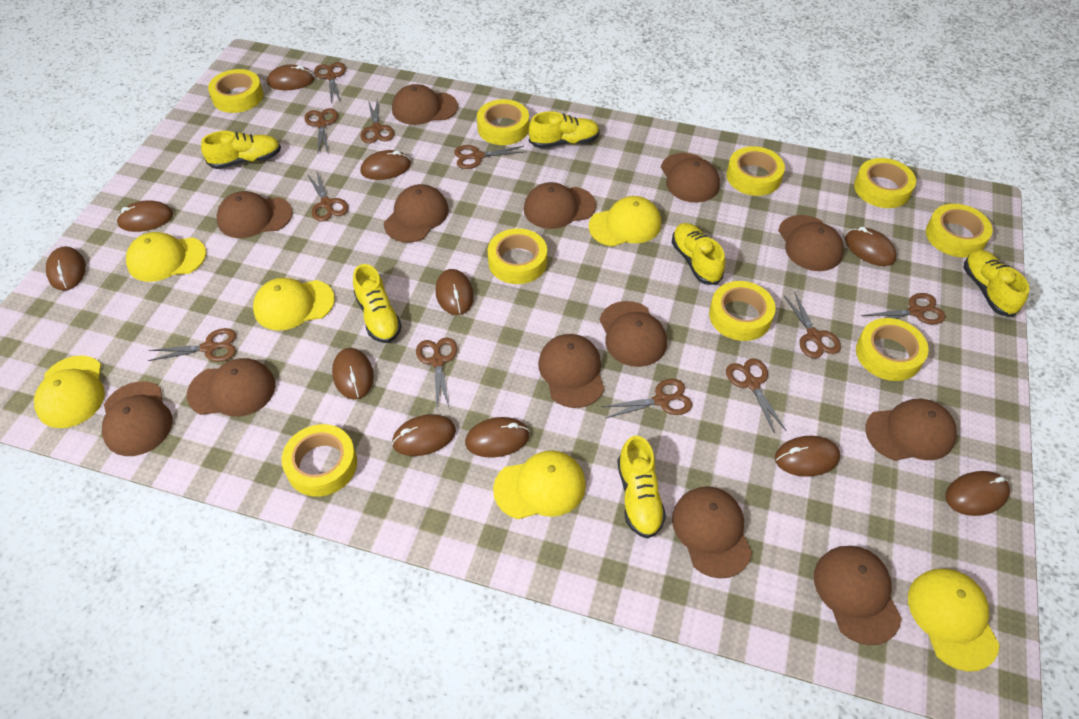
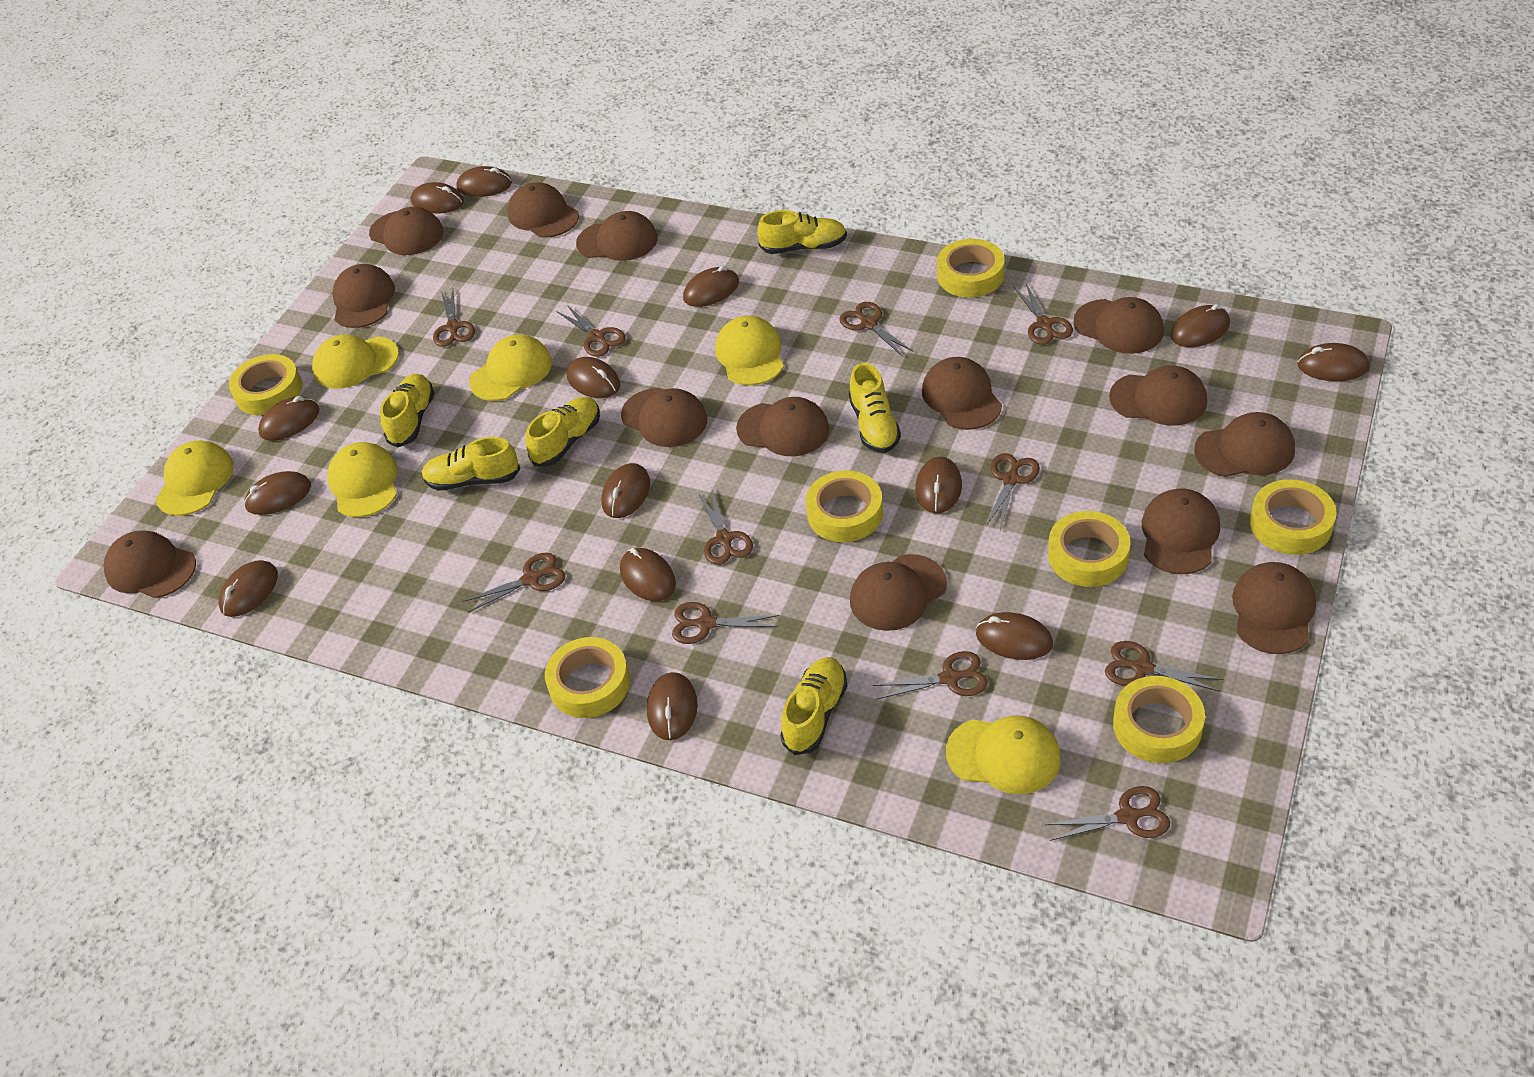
brown cap: 13 -> 14
brown mouse: 11 -> 14
yellow tape: 9 -> 7

